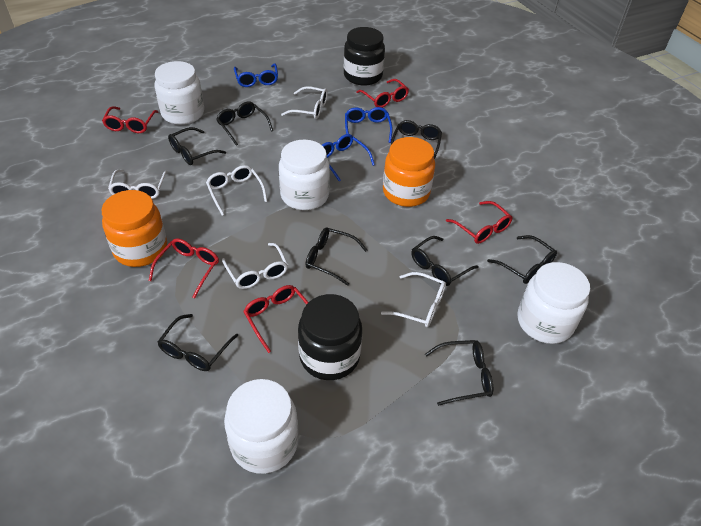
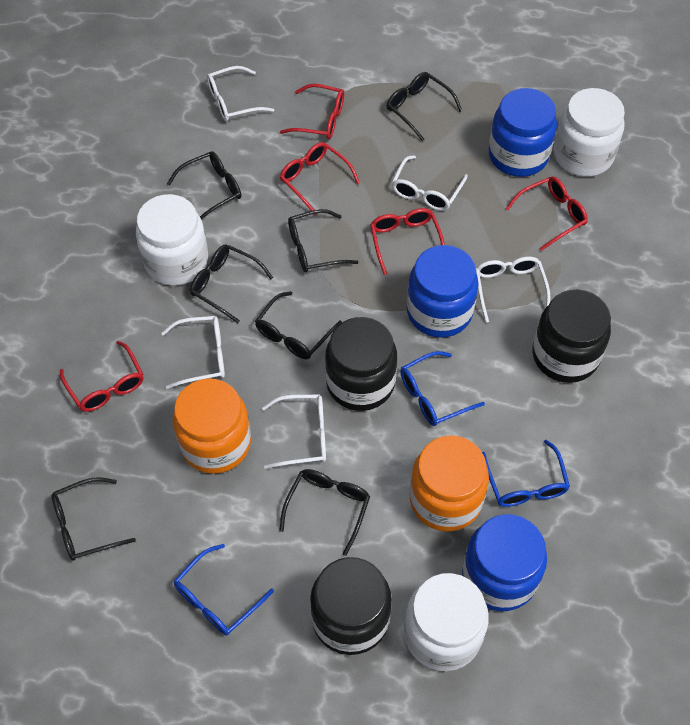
black glasses: 8 -> 7
black jar: 2 -> 3
blue jar: 0 -> 3
white jar: 4 -> 3

